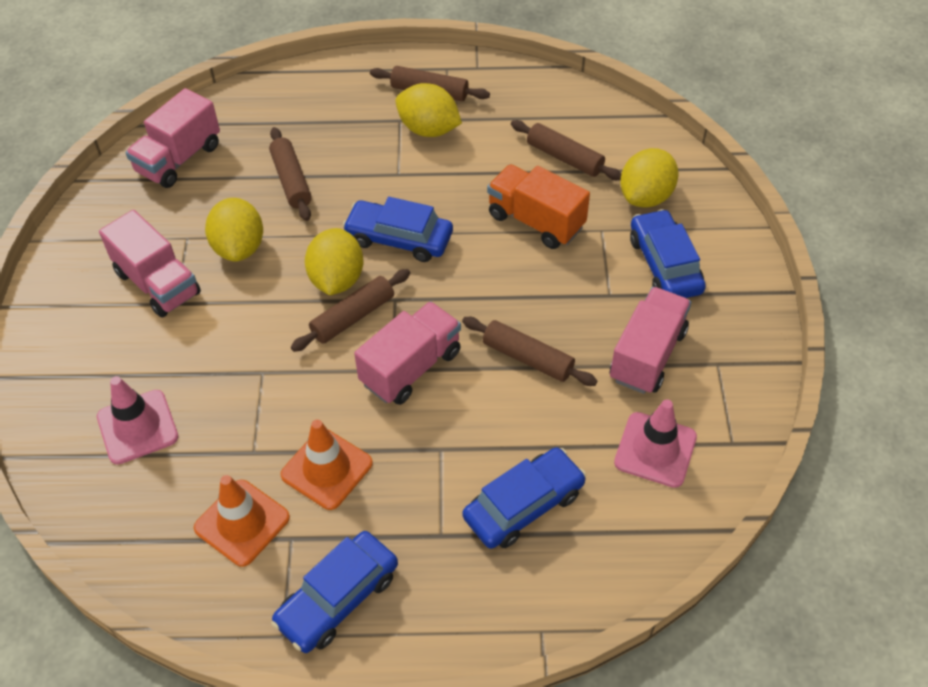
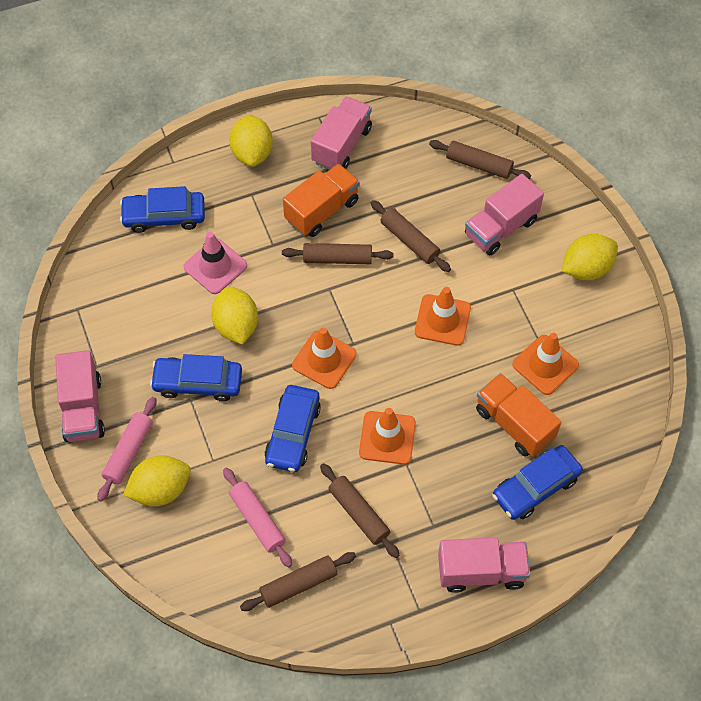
orange traffic cone: 2 -> 4
orange truck: 1 -> 2
pink rolling pin: 0 -> 2
pink traffic cone: 2 -> 1

